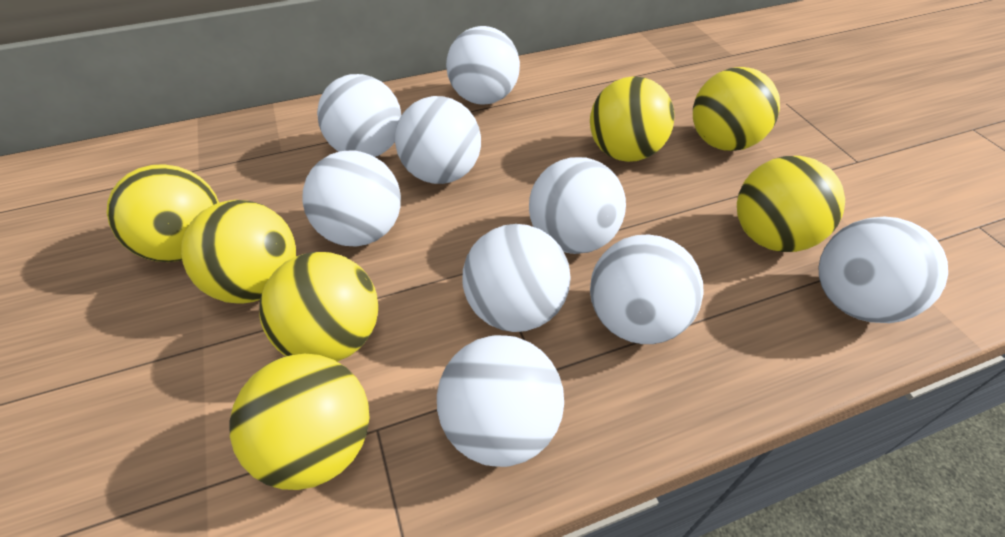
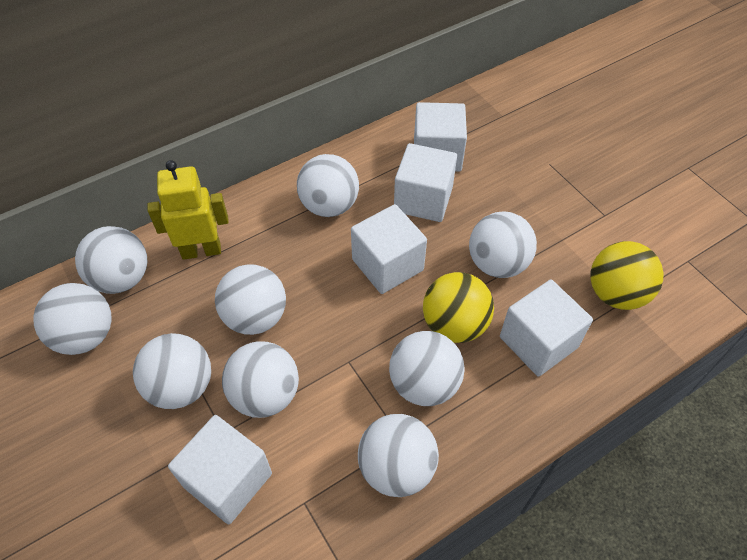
white cube: 0 -> 5
yellow ball: 7 -> 2
yellow robot: 0 -> 1

